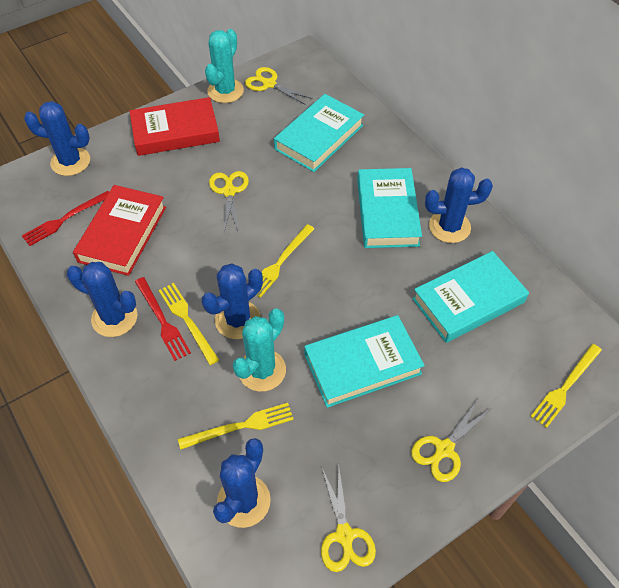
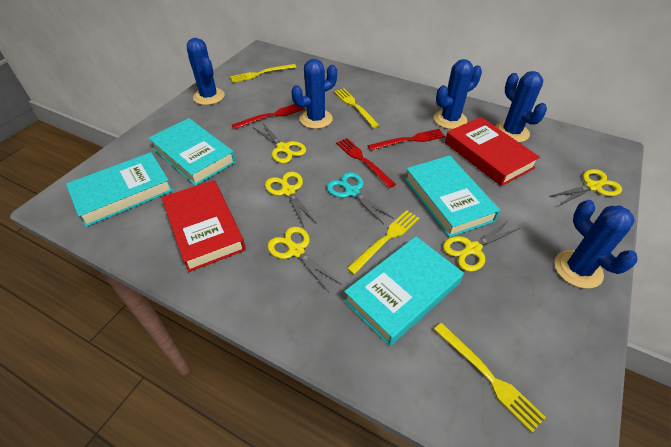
red fork: 2 -> 3
turquoise cactus: 2 -> 0
turquoise scissors: 0 -> 1
yellow scissors: 4 -> 5

